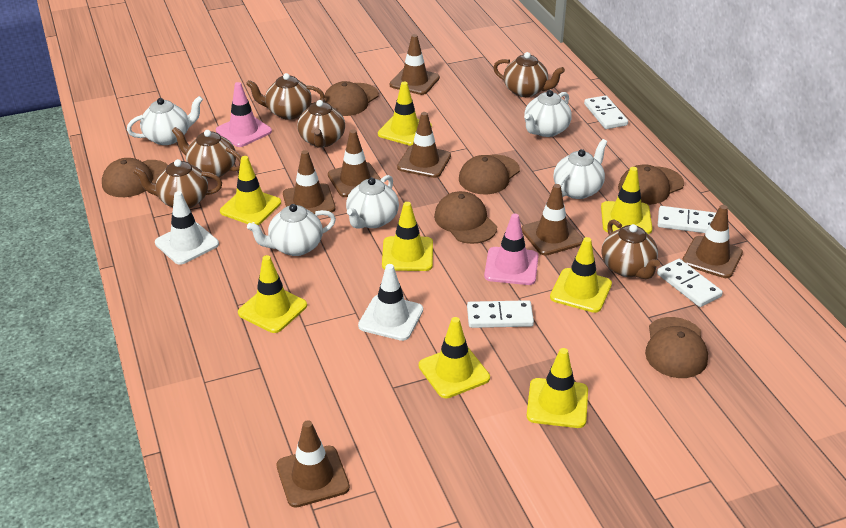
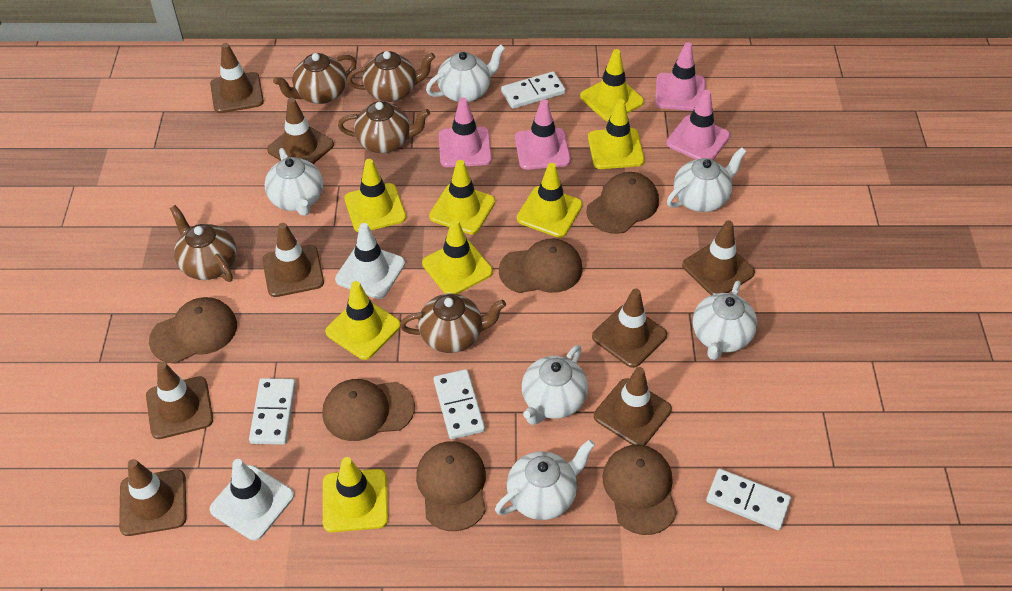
brown teapot: 6 -> 5
brown traffic cone: 7 -> 8
pink traffic cone: 2 -> 4
white teapot: 5 -> 6

